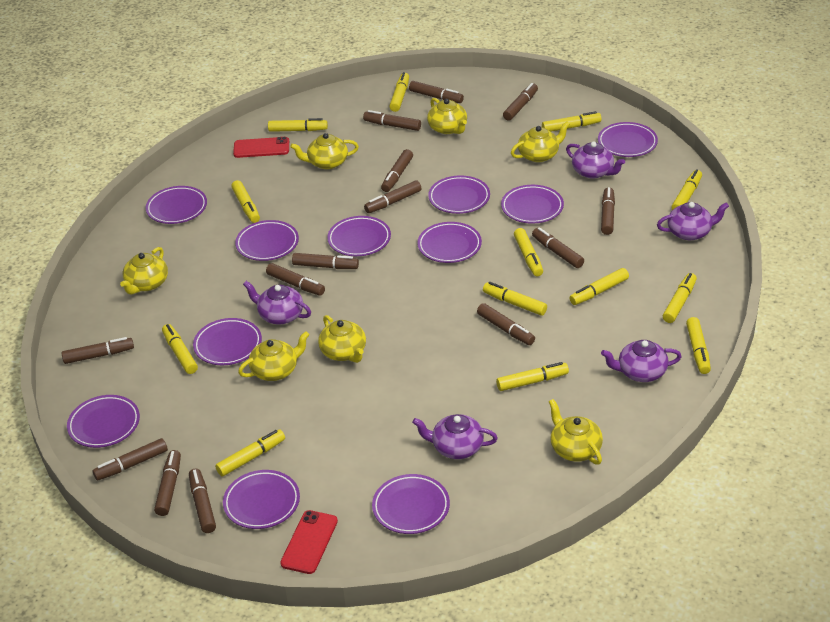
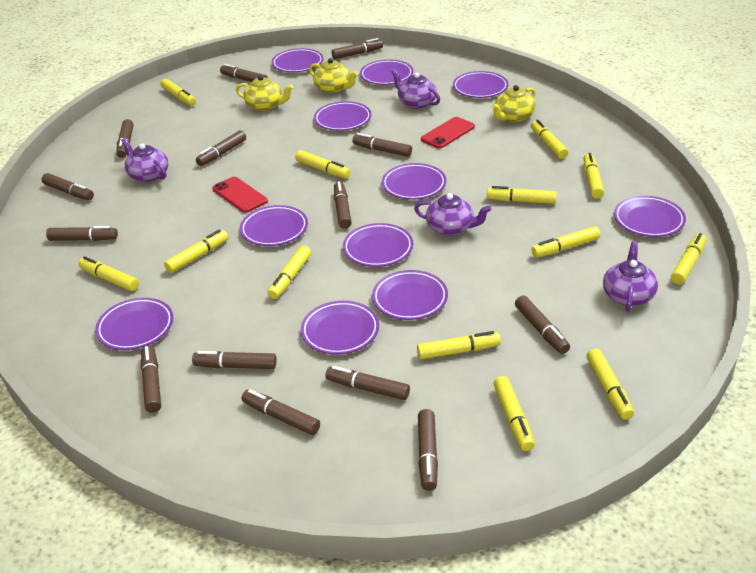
purple teapot: 5 -> 4
yellow teapot: 7 -> 3

